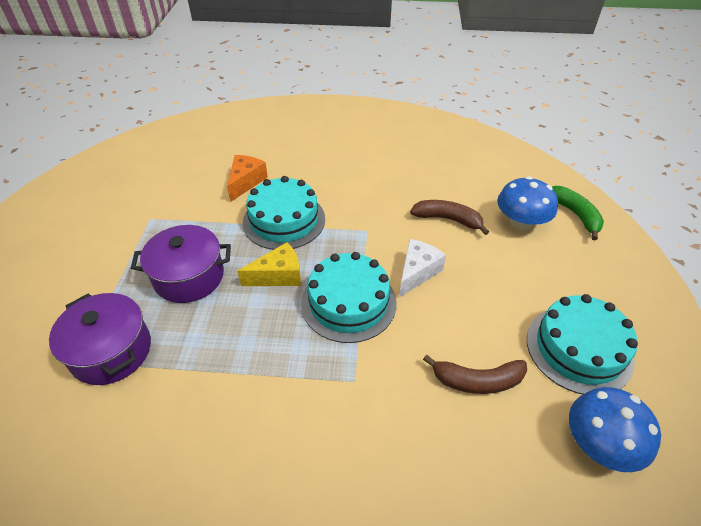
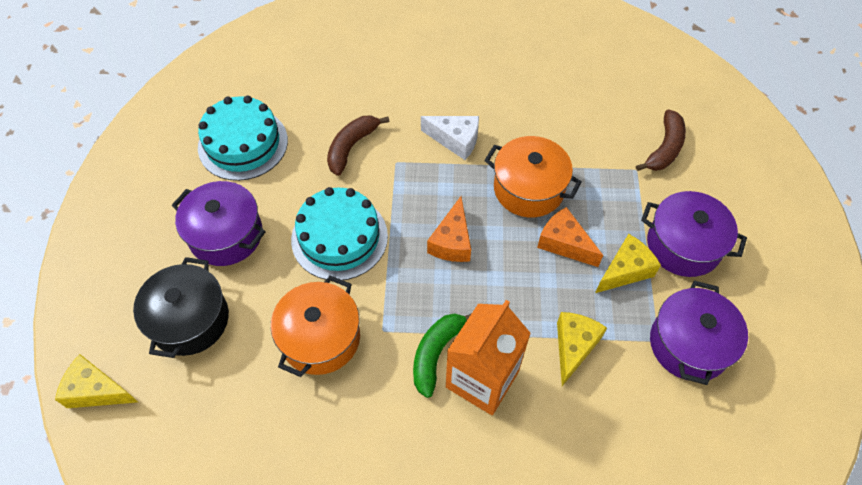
black pot: 0 -> 1
blue mushroom: 2 -> 0
orange carton: 0 -> 1
orange cheese: 1 -> 2
orange pot: 0 -> 2
purple pot: 2 -> 3
turquoise cake: 3 -> 2
yellow cheese: 1 -> 3

